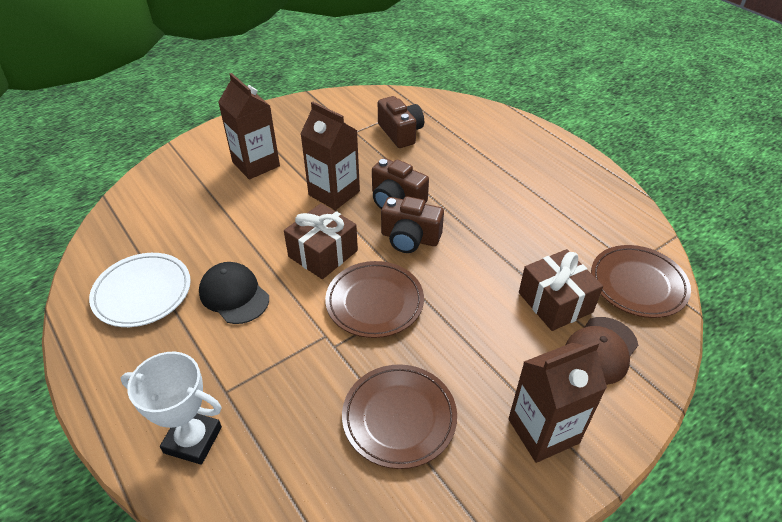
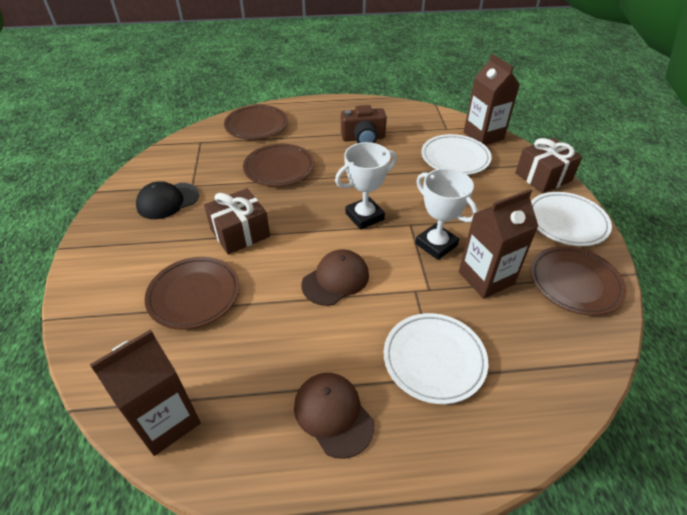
brown camera: 3 -> 1
brown cap: 1 -> 2
brown plate: 3 -> 4
white plate: 1 -> 3
white trophy: 1 -> 2

